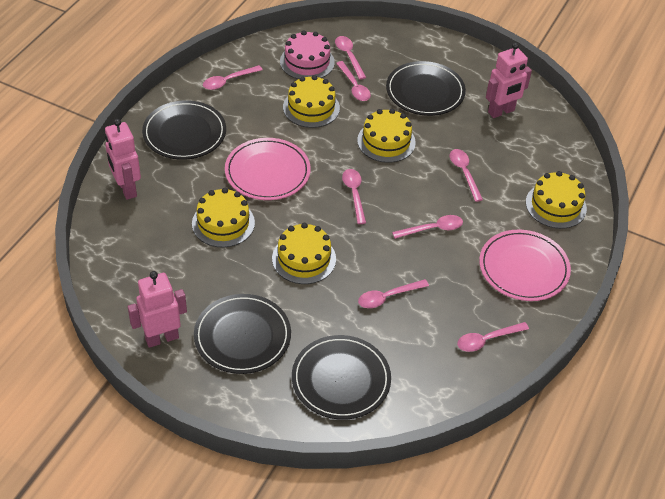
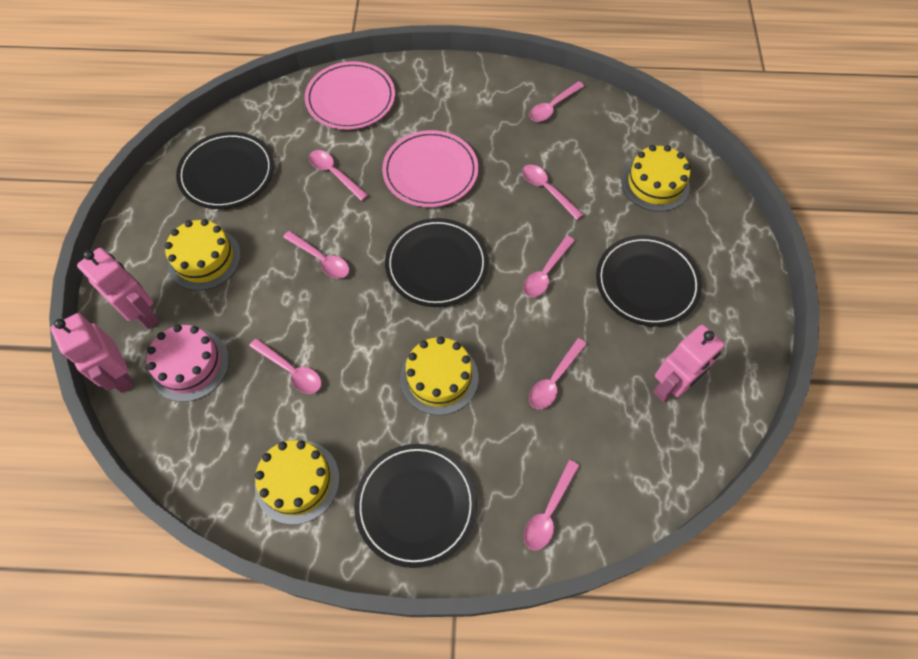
yellow cake: 5 -> 4

